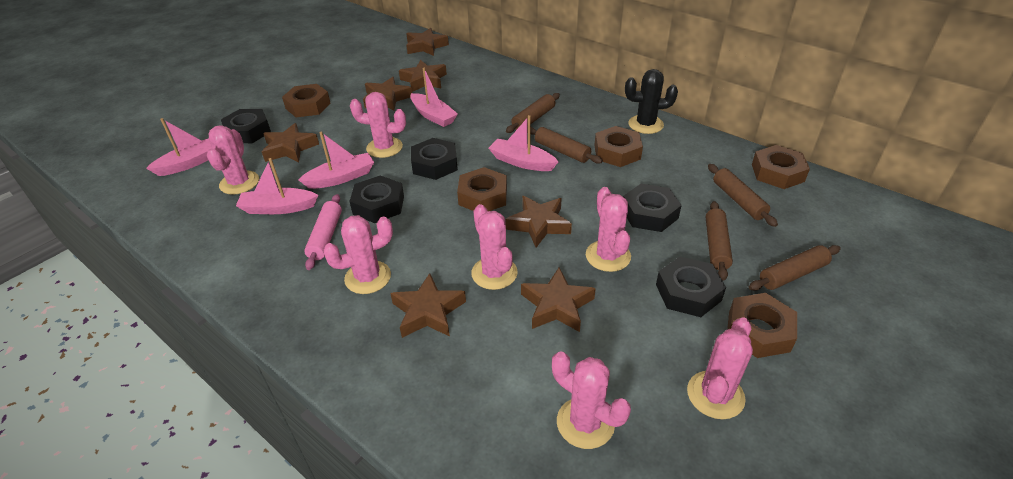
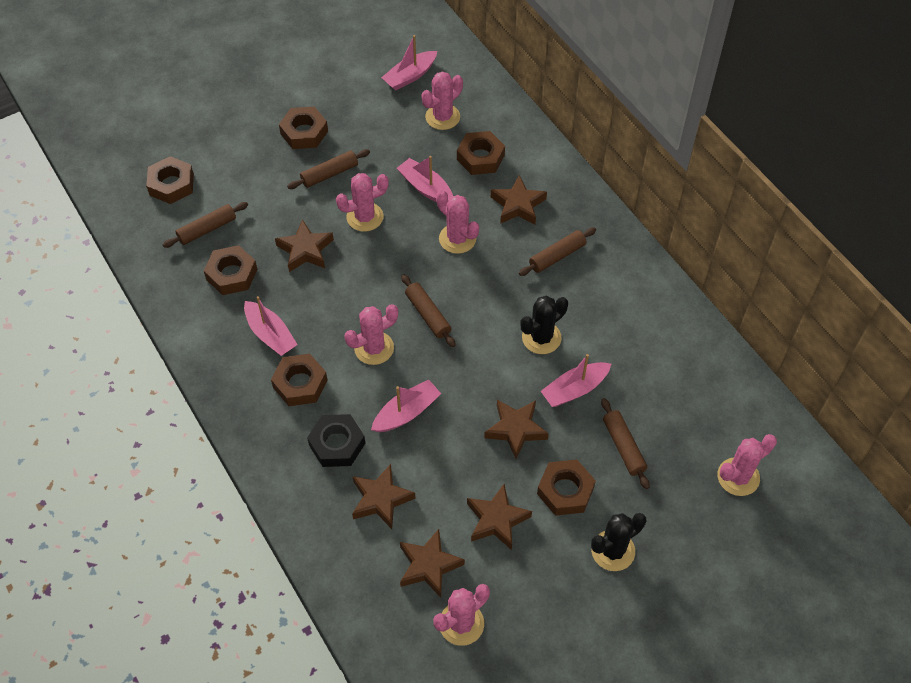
black cactus: 1 -> 2
black nut: 5 -> 1
brown nut: 5 -> 6
brown star: 7 -> 6
pink cactus: 7 -> 6
pink rolling pin: 1 -> 0

